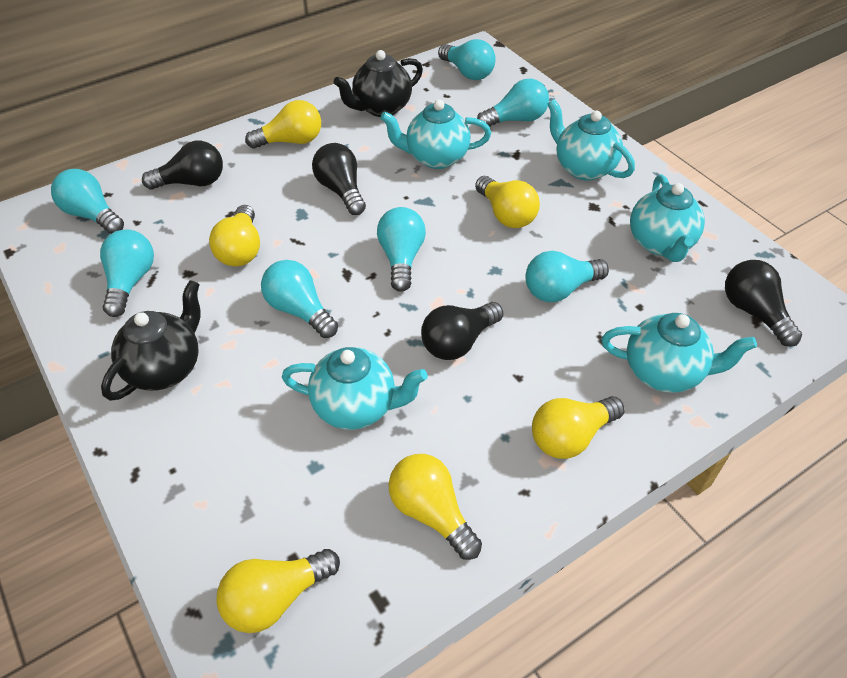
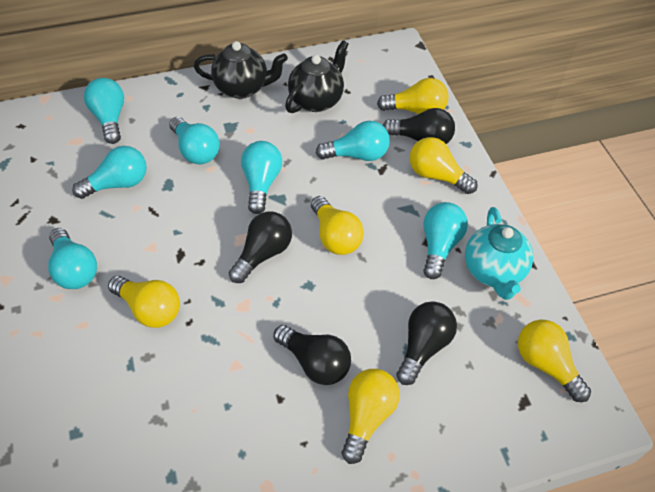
turquoise teapot: 5 -> 1

